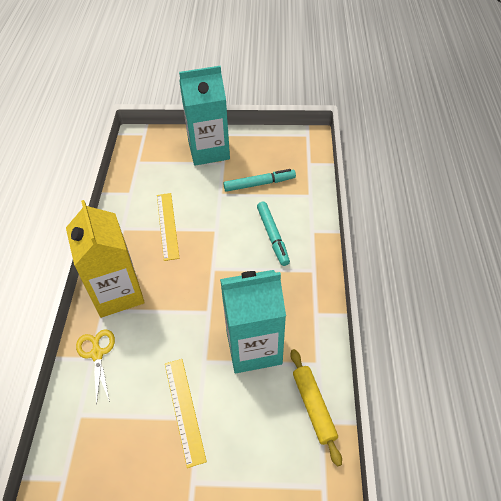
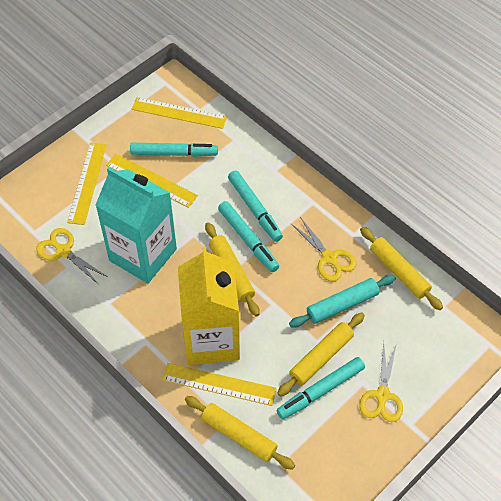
turquoise carton: 2 -> 1
turquoise marker: 2 -> 4
turquoise rolling pin: 0 -> 1
yellow rolling pin: 1 -> 4
yellow ruler: 2 -> 4
yellow scissors: 1 -> 3

